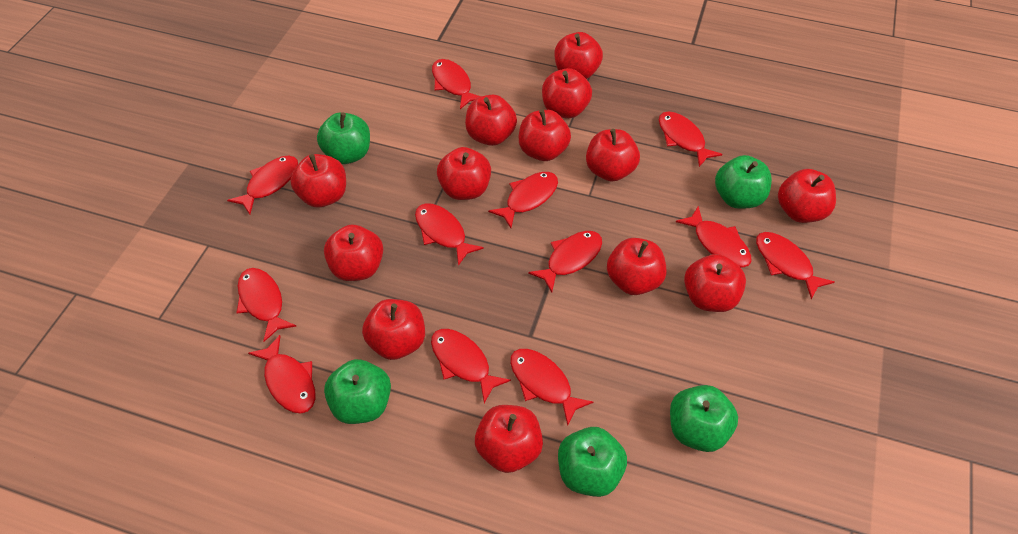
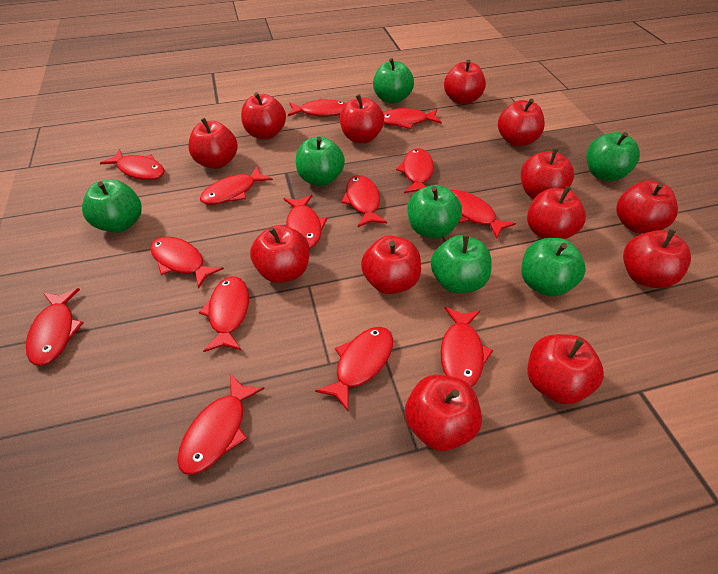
green apple: 5 -> 7
red fish: 12 -> 14

